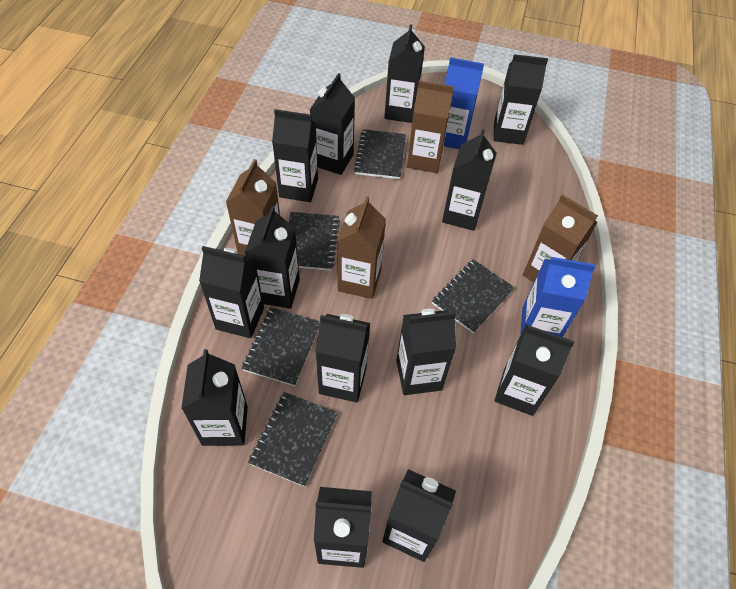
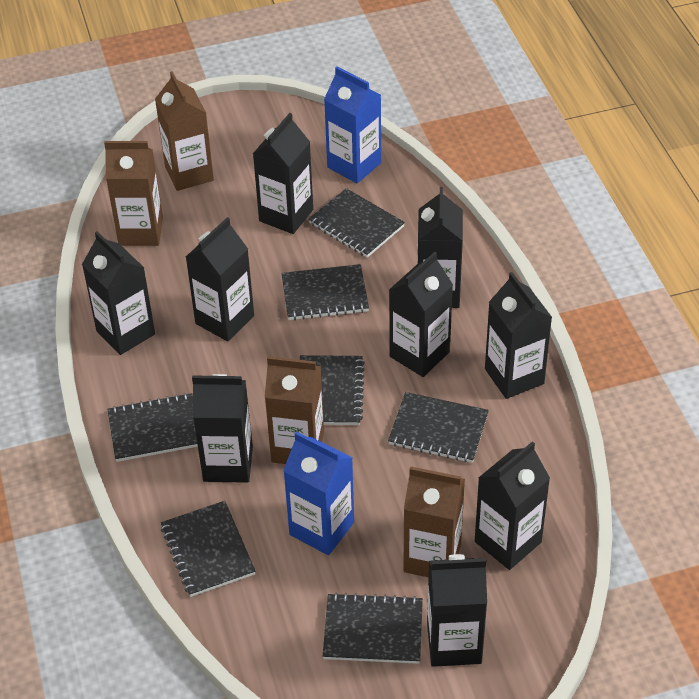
black carton: 13 -> 9
black notebook: 5 -> 7

